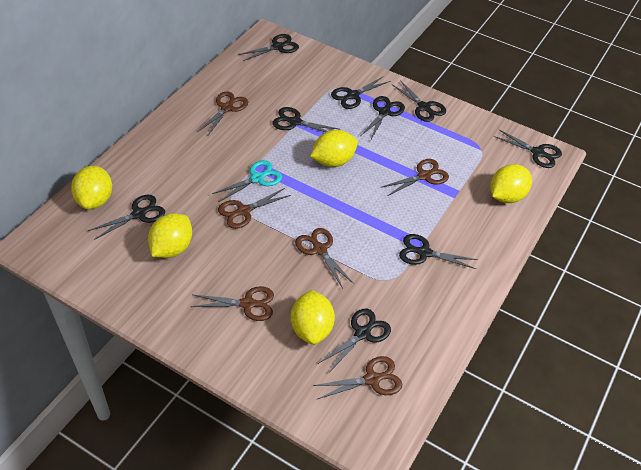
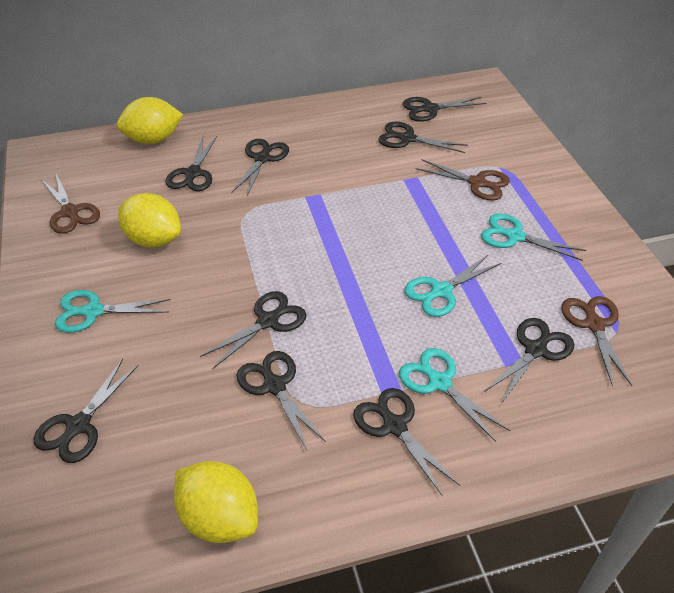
brown scissors: 6 -> 3
turquoise scissors: 1 -> 4
yellow lemon: 5 -> 3

